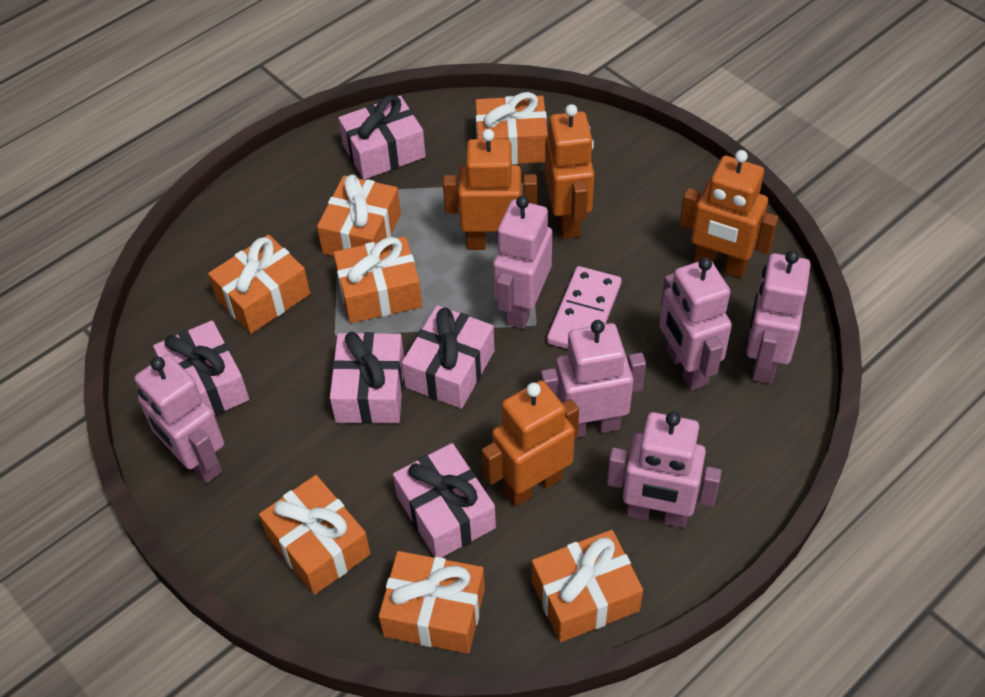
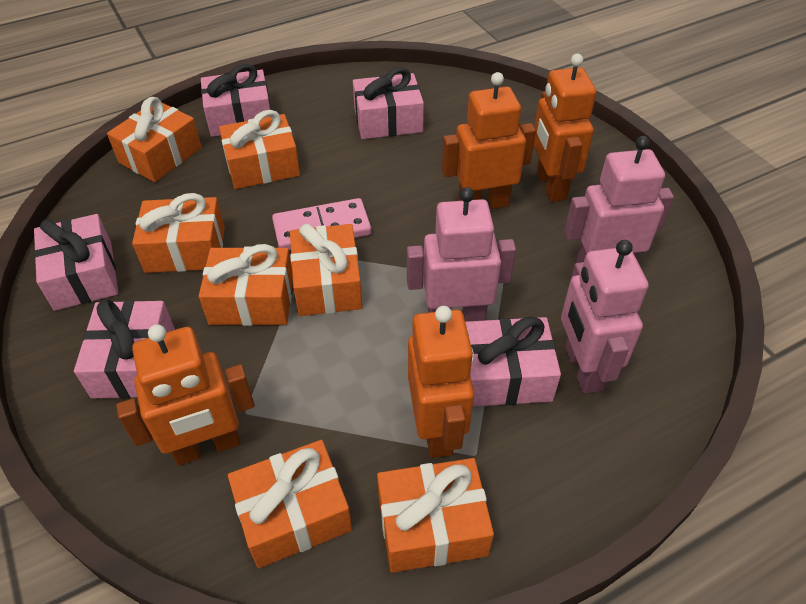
pink robot: 6 -> 3

